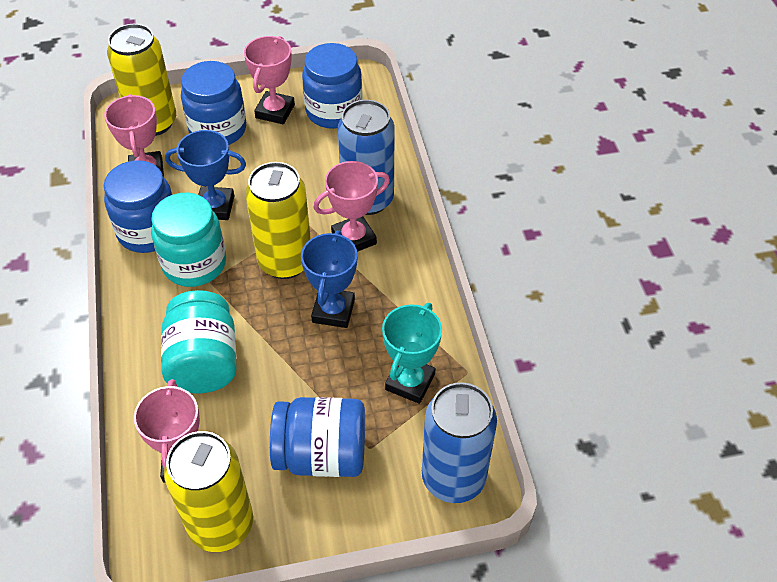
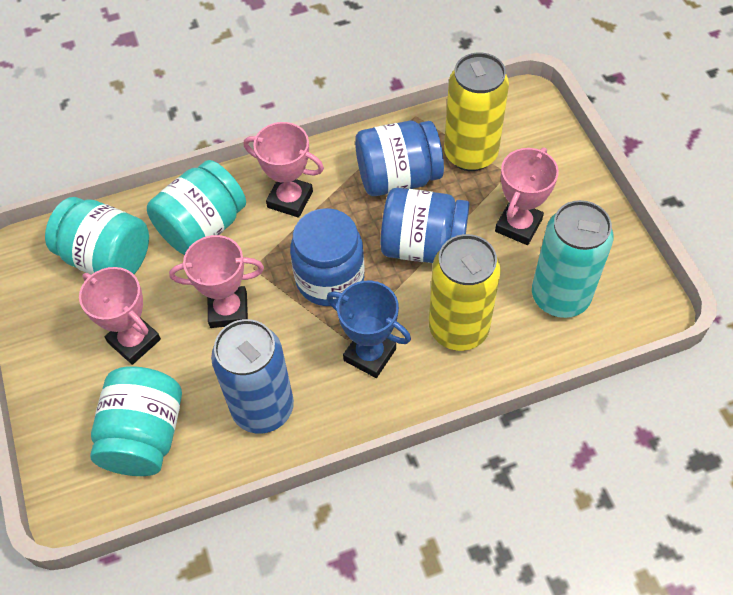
blue can: 2 -> 1
blue jar: 4 -> 3
blue trophy: 2 -> 1
turquoise can: 0 -> 1
turquoise jar: 2 -> 3
turquoise trophy: 1 -> 0
yellow can: 3 -> 2

